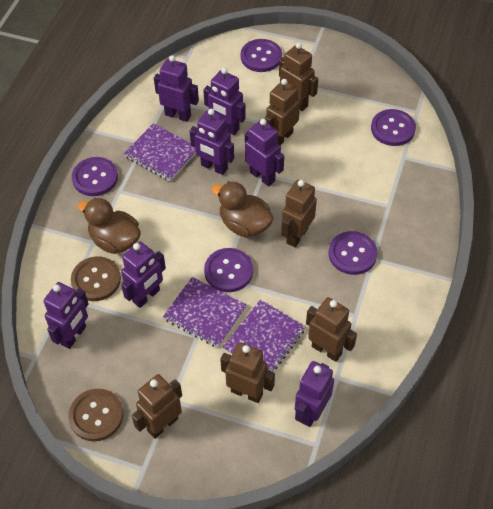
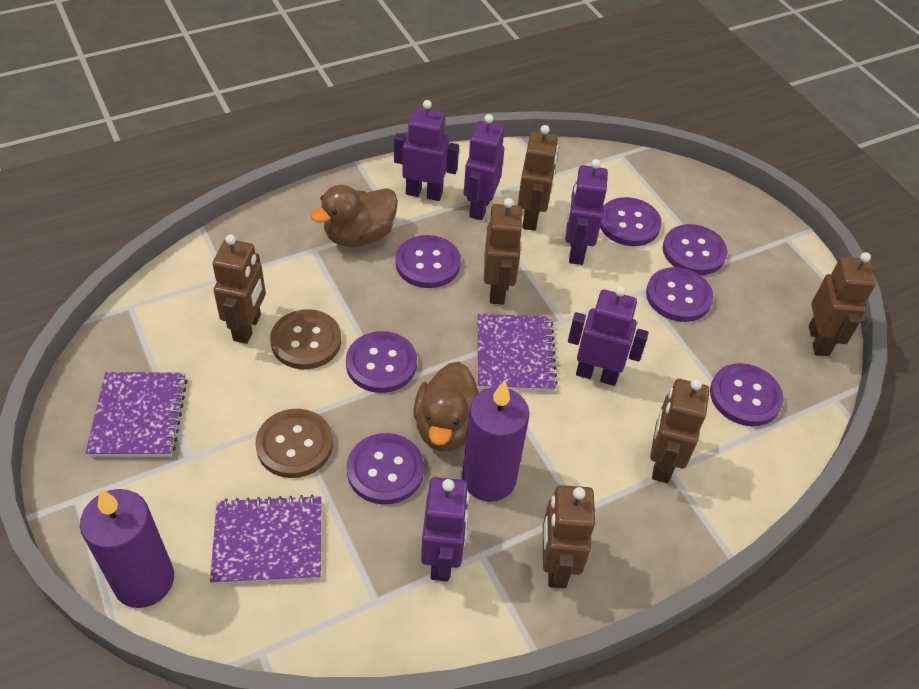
purple button: 5 -> 7
purple candle: 0 -> 2
purple robot: 7 -> 5

